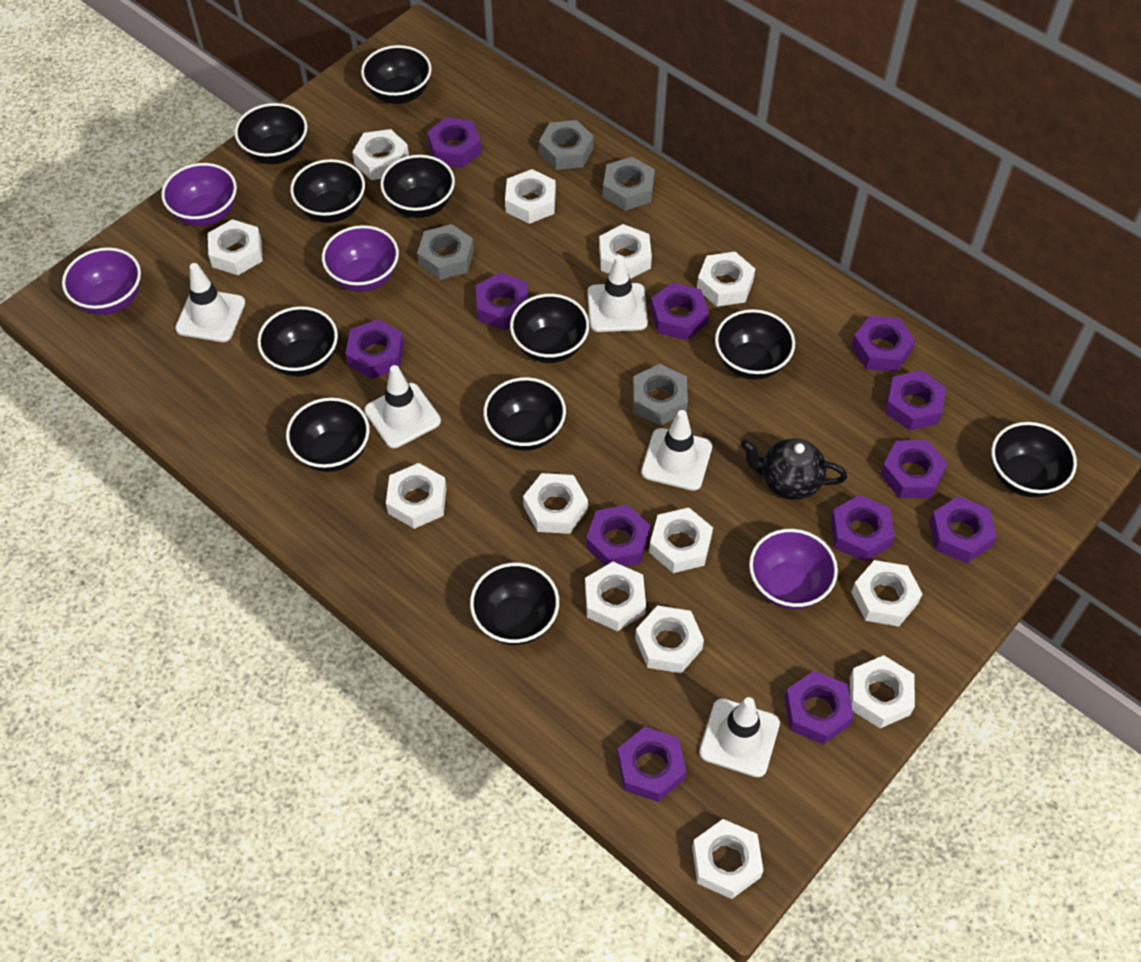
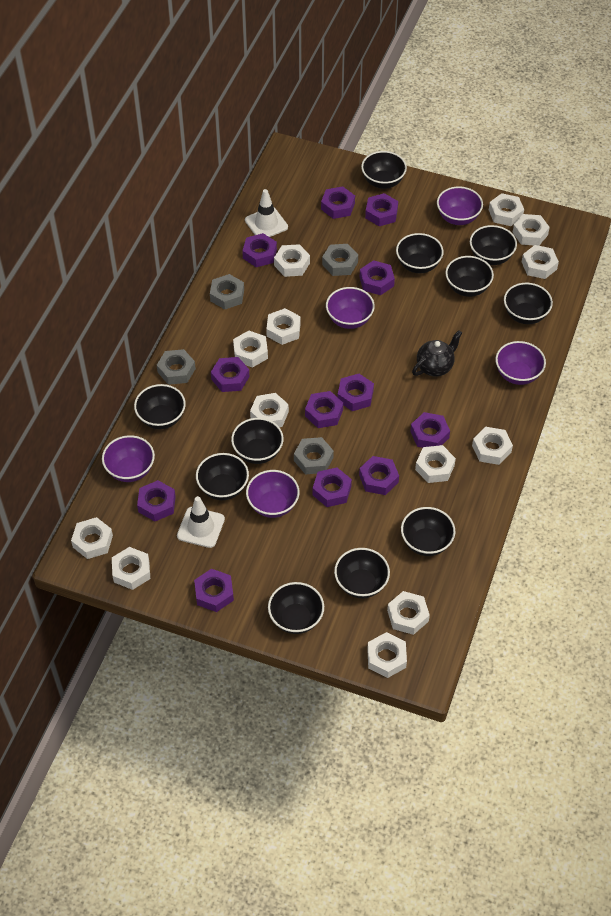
purple bowl: 4 -> 5
white traffic cone: 5 -> 2

